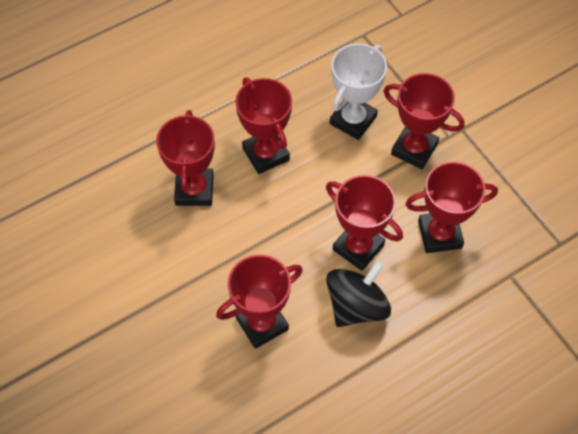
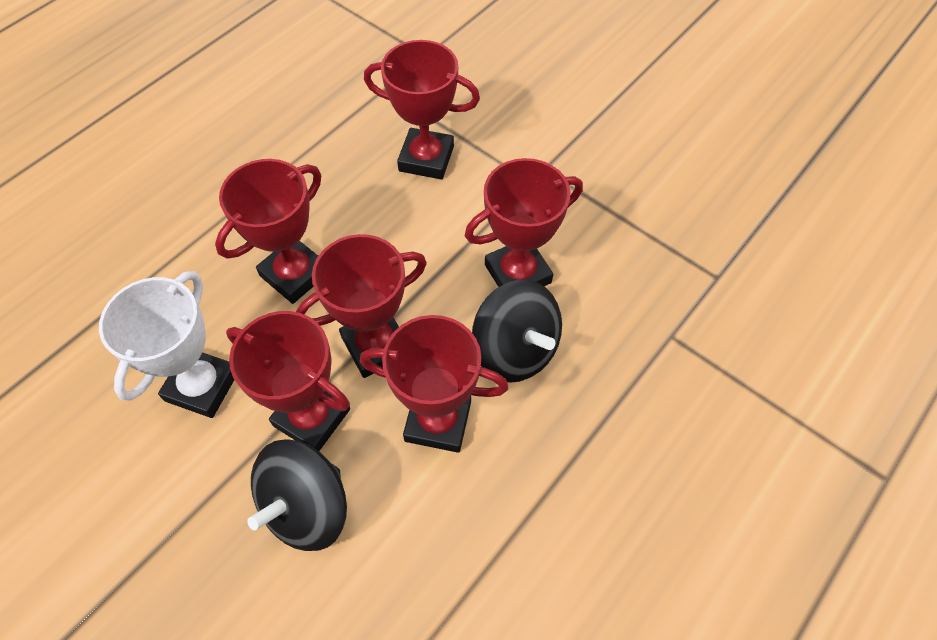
black spinning top: 1 -> 2

